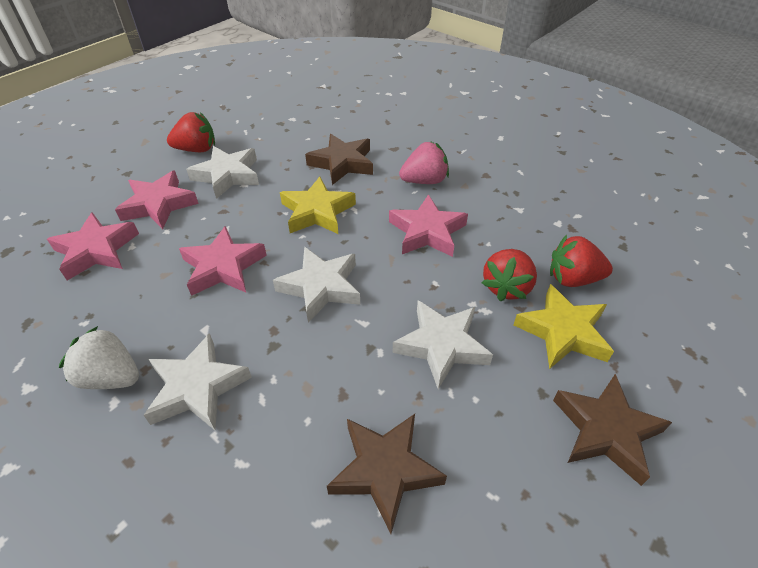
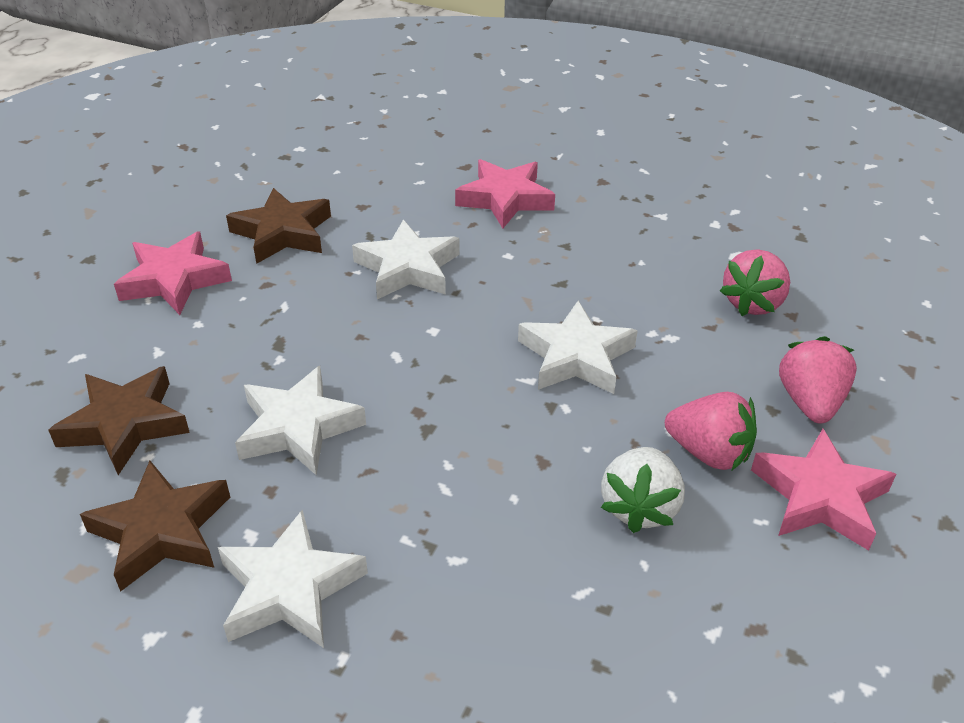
pink star: 4 -> 3
pink strawberry: 1 -> 3
red strawberry: 3 -> 0
yellow star: 2 -> 0

